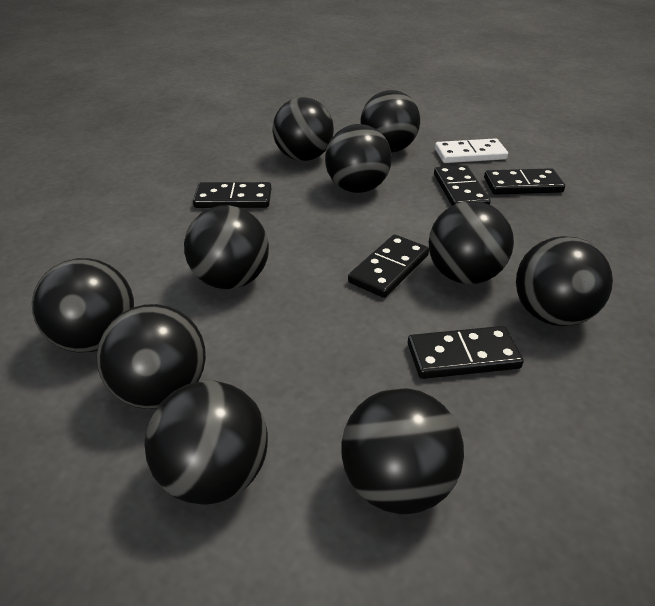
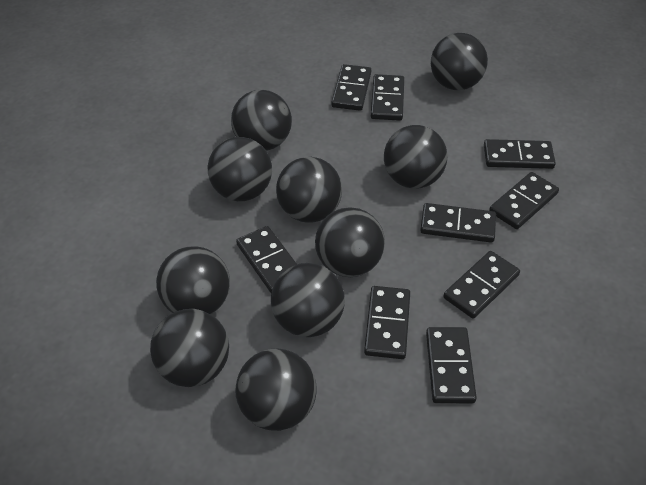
black domino: 5 -> 9
white domino: 1 -> 0

